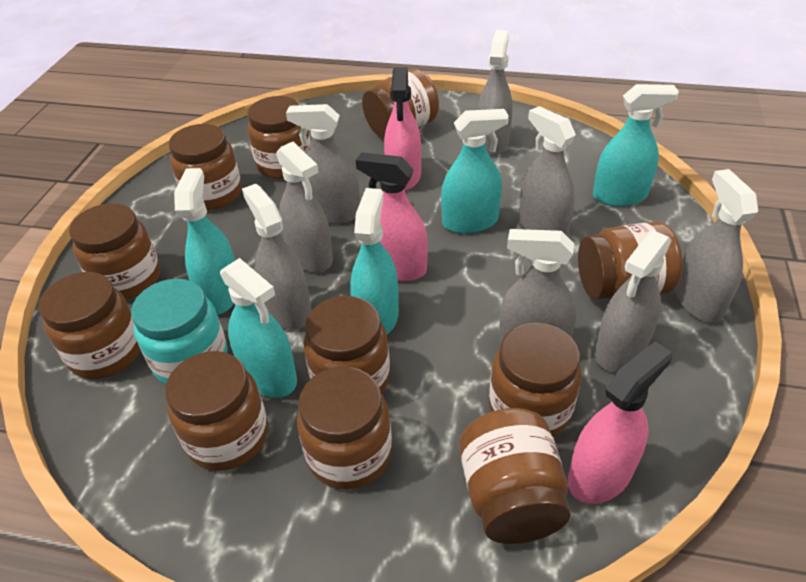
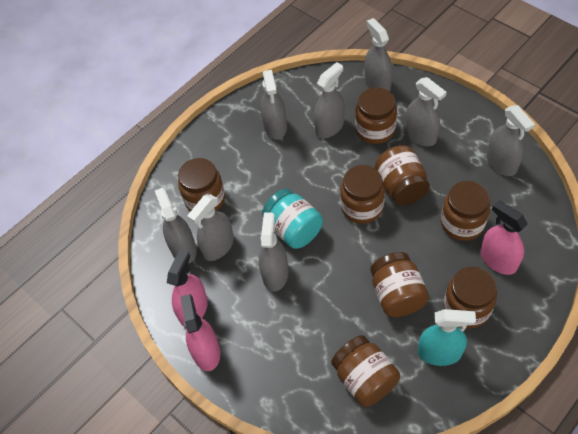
brown jar: 11 -> 8
turquoise spray bottle: 5 -> 1

